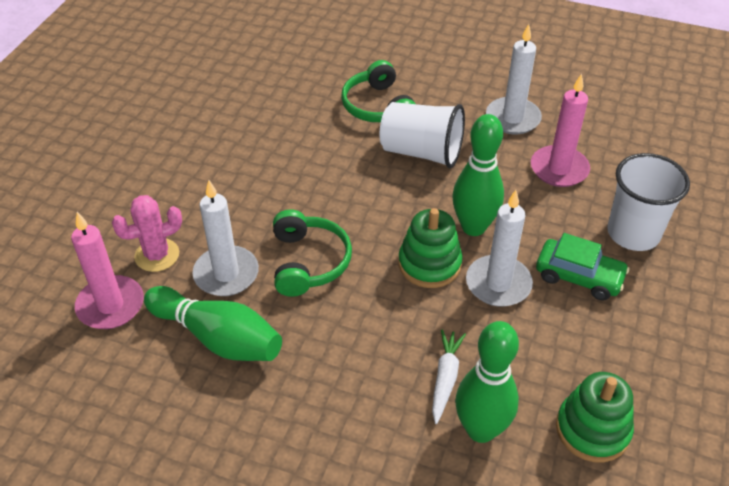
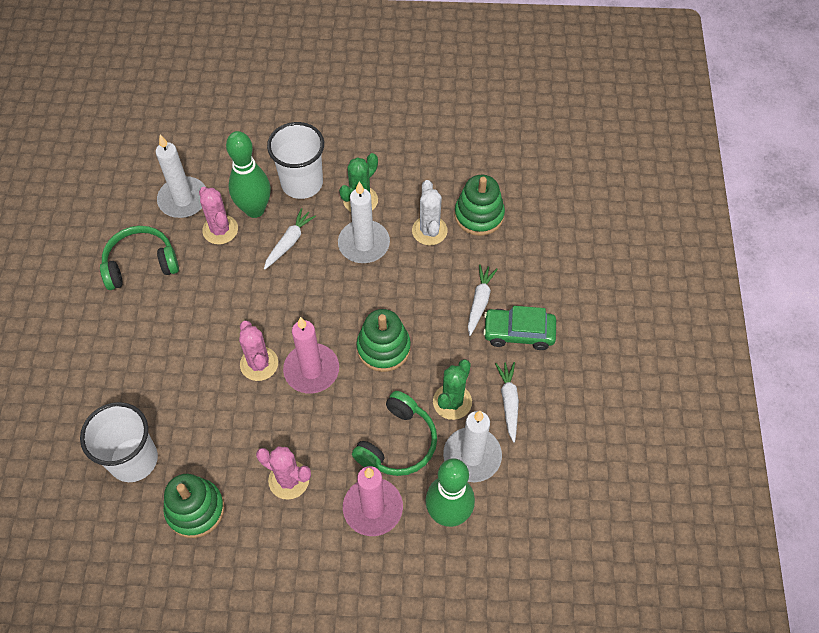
green bowling pin: 3 -> 2
green cactus: 0 -> 2
green stacking toy: 2 -> 3
pink cactus: 1 -> 3
white cactus: 0 -> 1
white carrot: 1 -> 3

